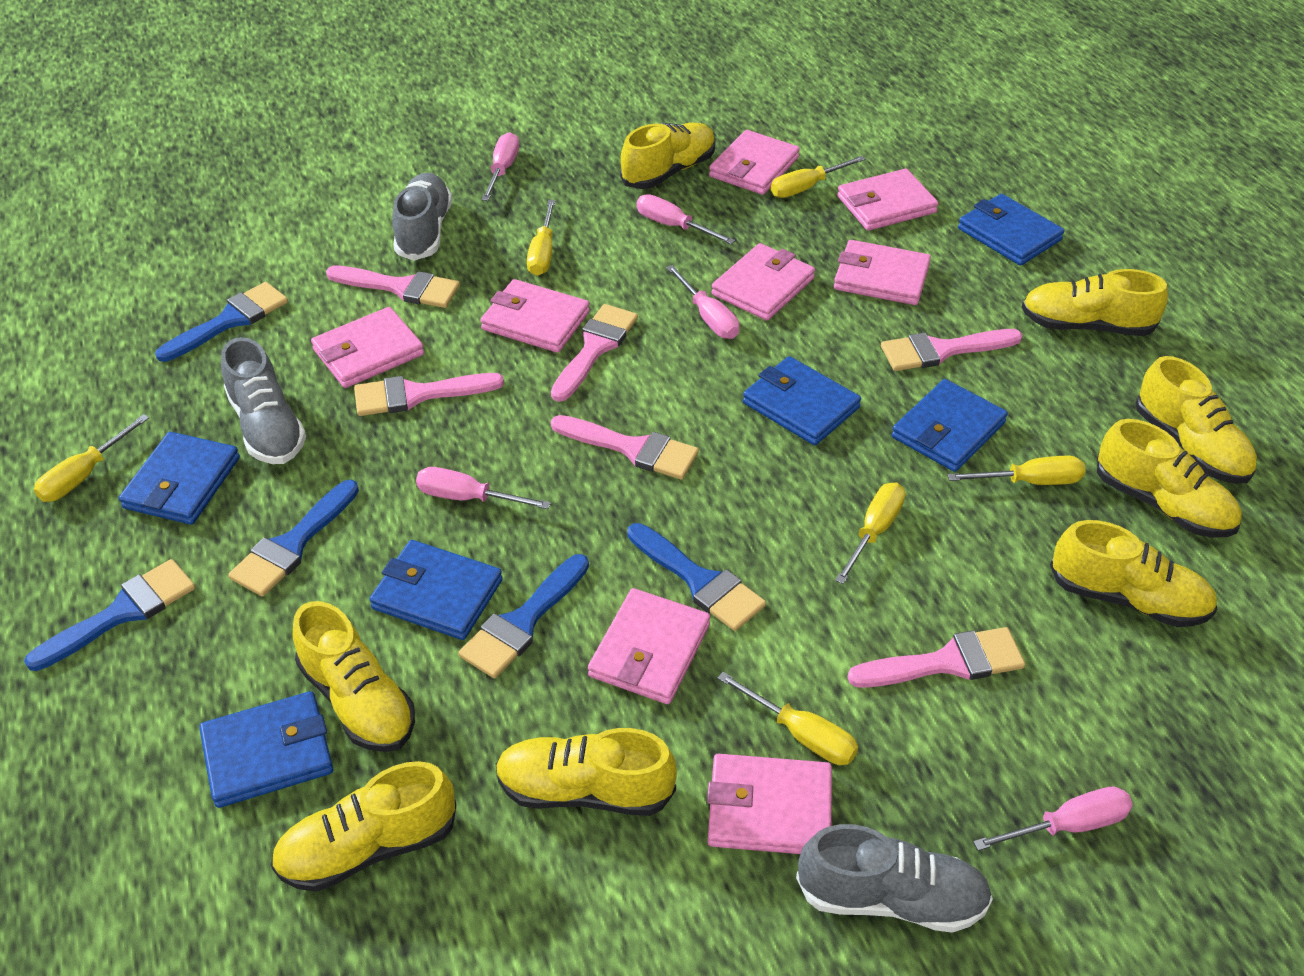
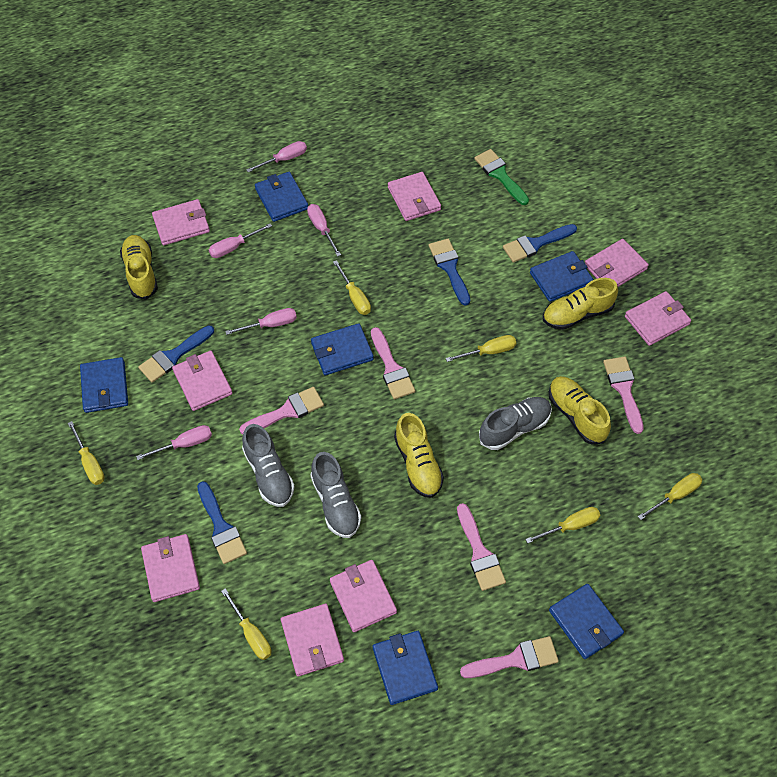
blue brush: 5 -> 4
green brush: 0 -> 1
pink brush: 6 -> 5
yellow shoe: 8 -> 4

